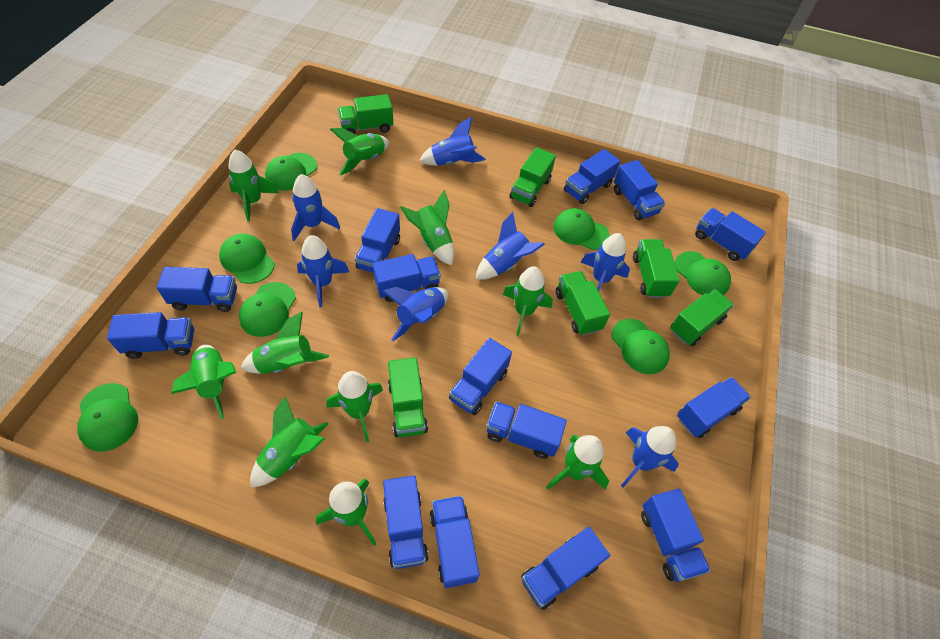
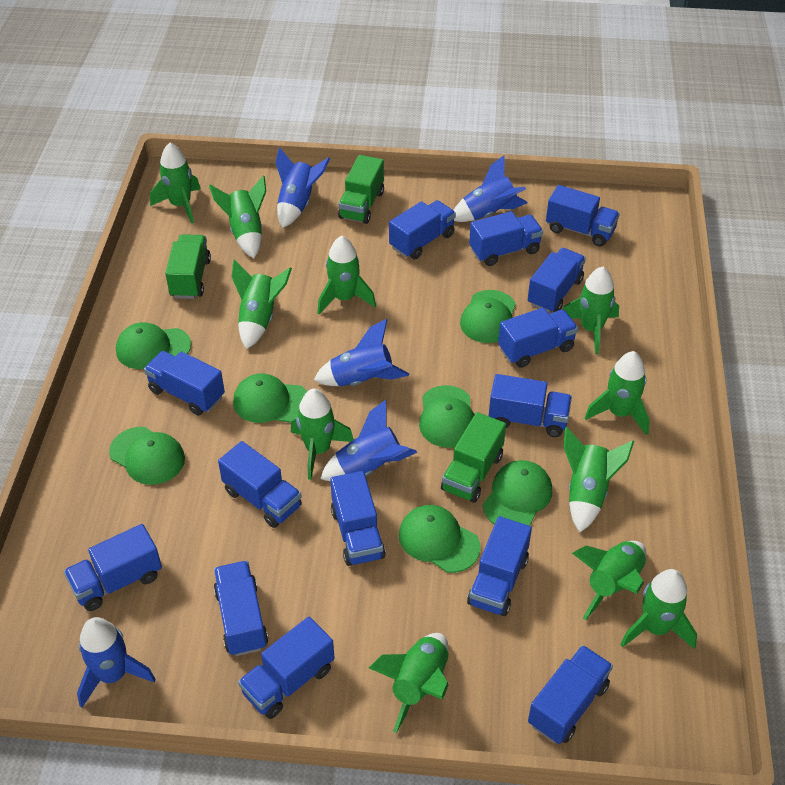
blue rocket: 7 -> 5
green rocket: 10 -> 11
green truck: 6 -> 3

